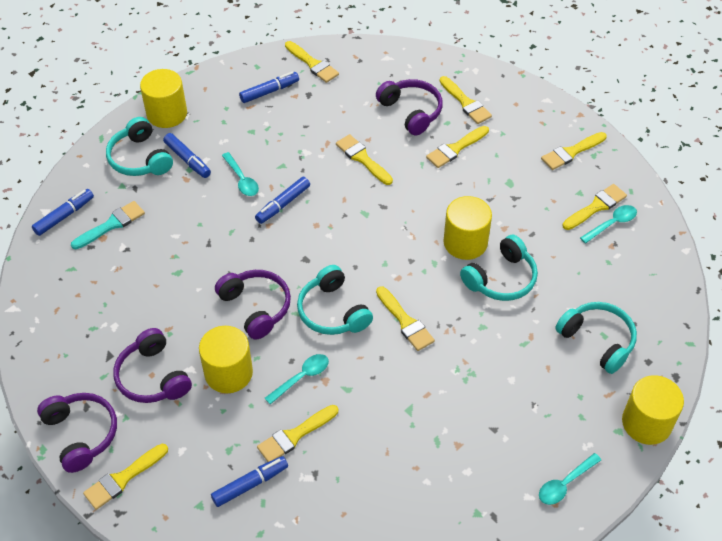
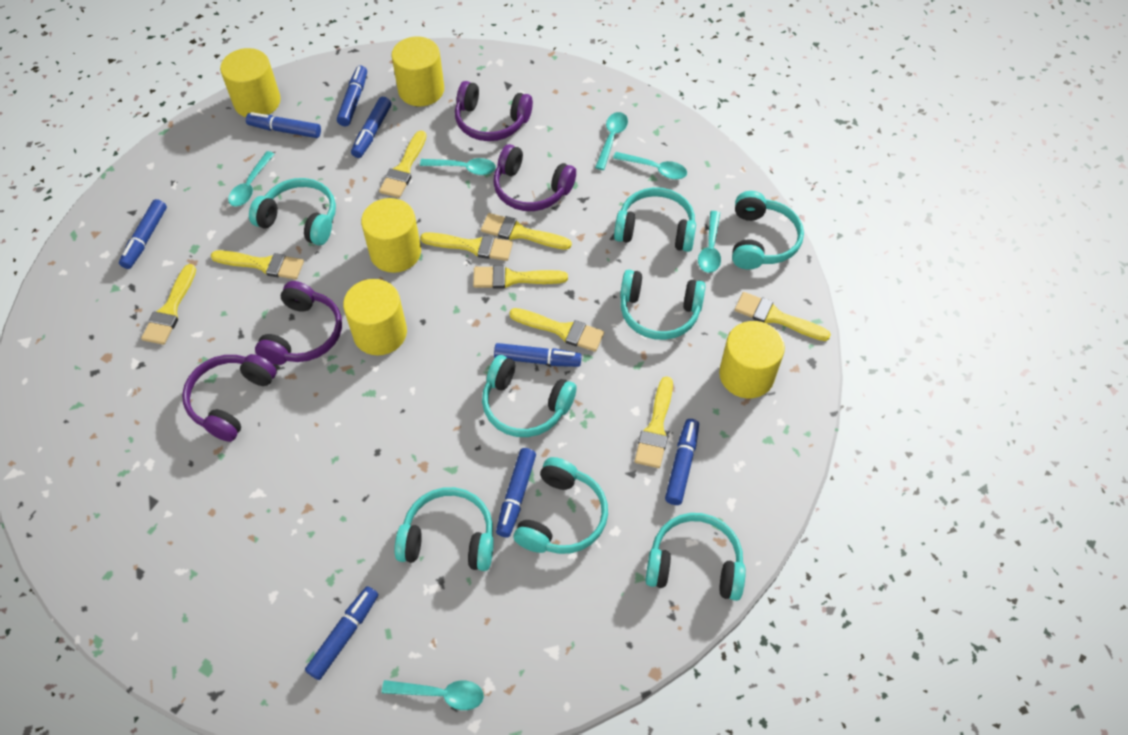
blue marker: 5 -> 8
turquoise brush: 1 -> 0
turquoise headphones: 4 -> 8
turquoise spoon: 4 -> 6
yellow cylinder: 4 -> 5

